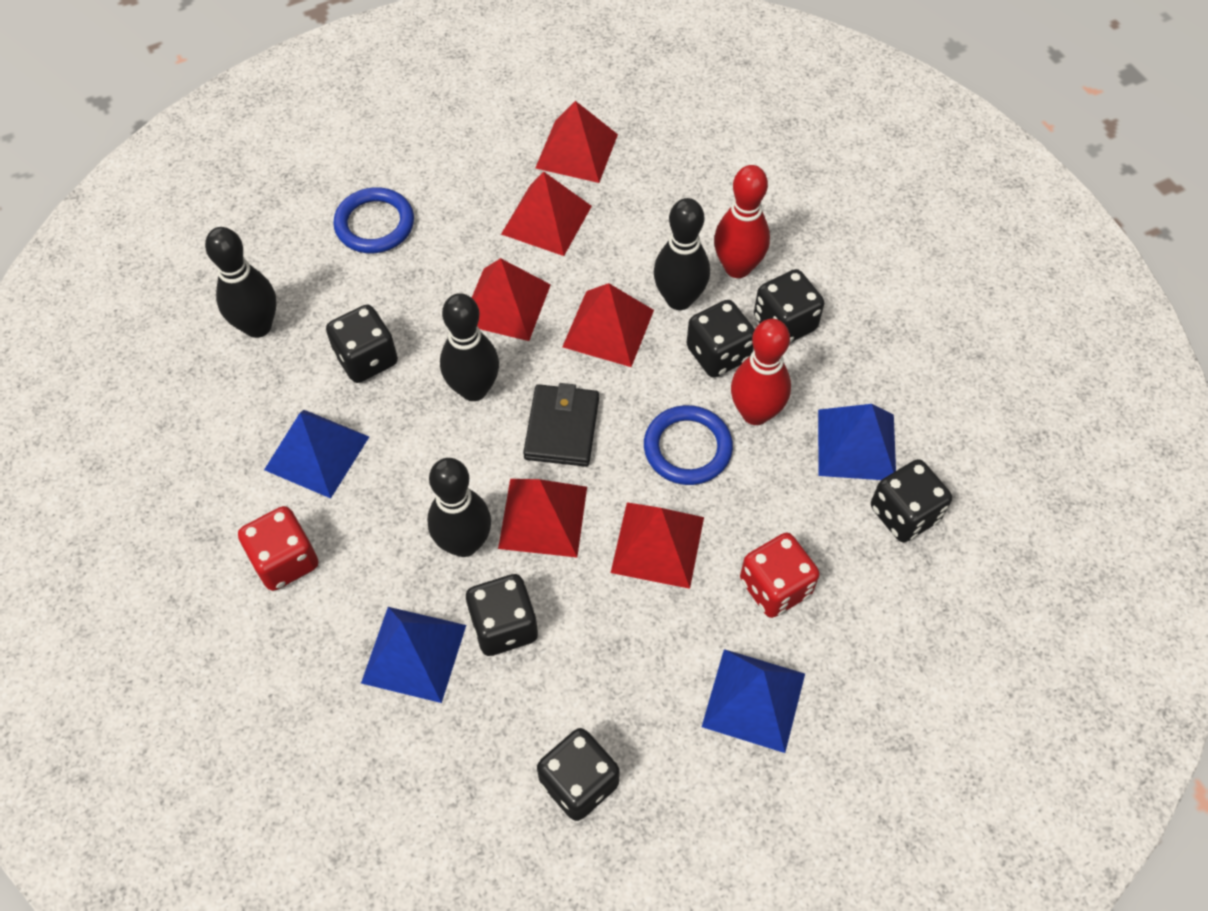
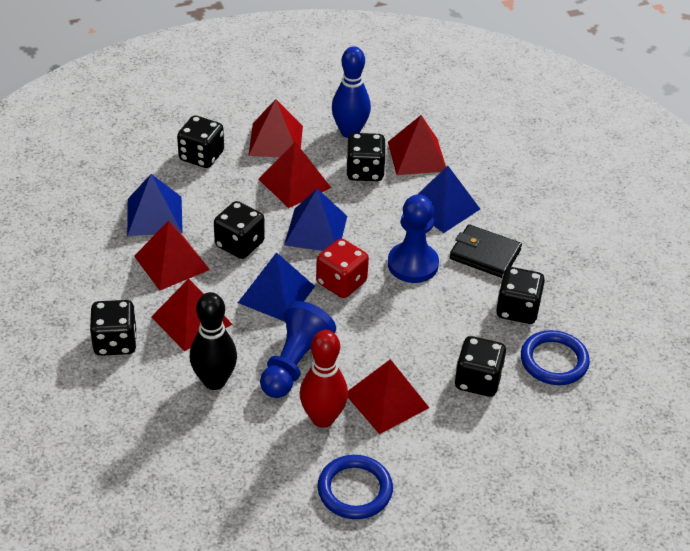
black bowling pin: 4 -> 1
blue bowling pin: 0 -> 1
blue pawn: 0 -> 2
red bowling pin: 2 -> 1
red dice: 2 -> 1

